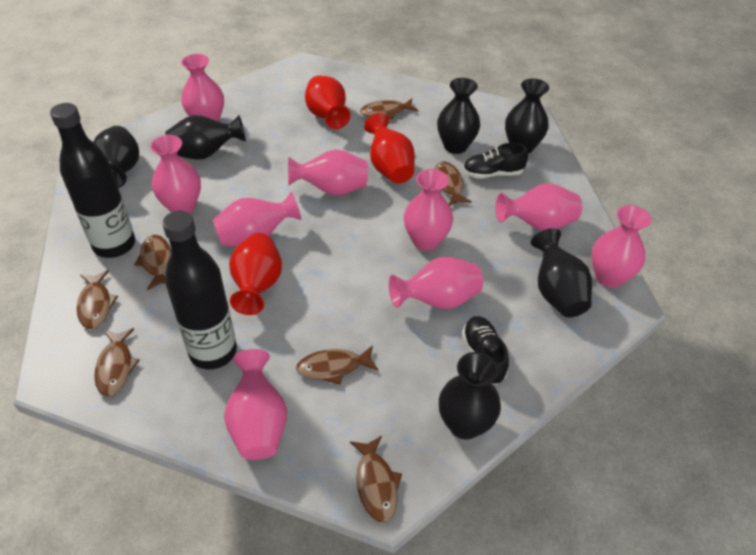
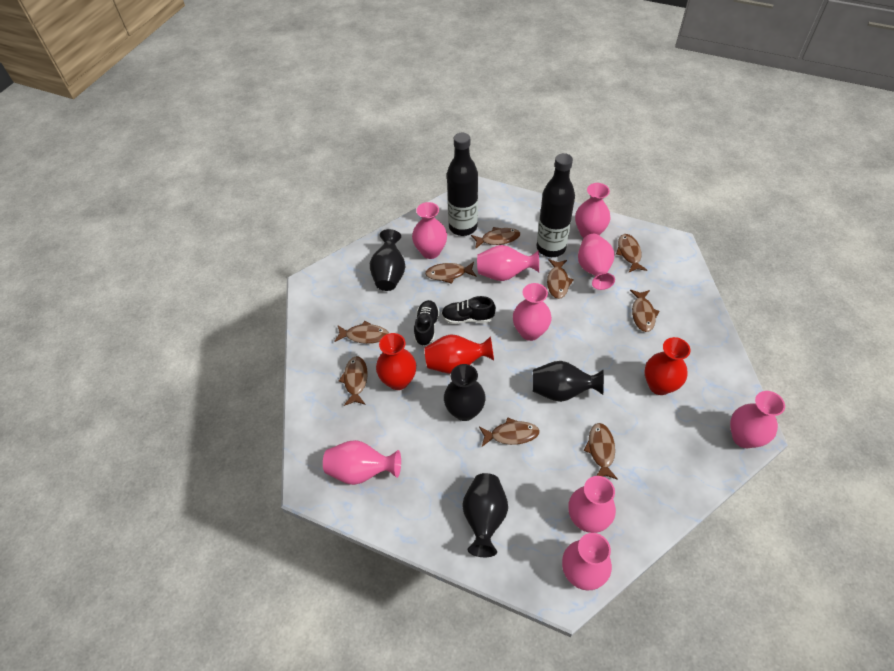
black vase: 6 -> 4
brown fish: 7 -> 9

